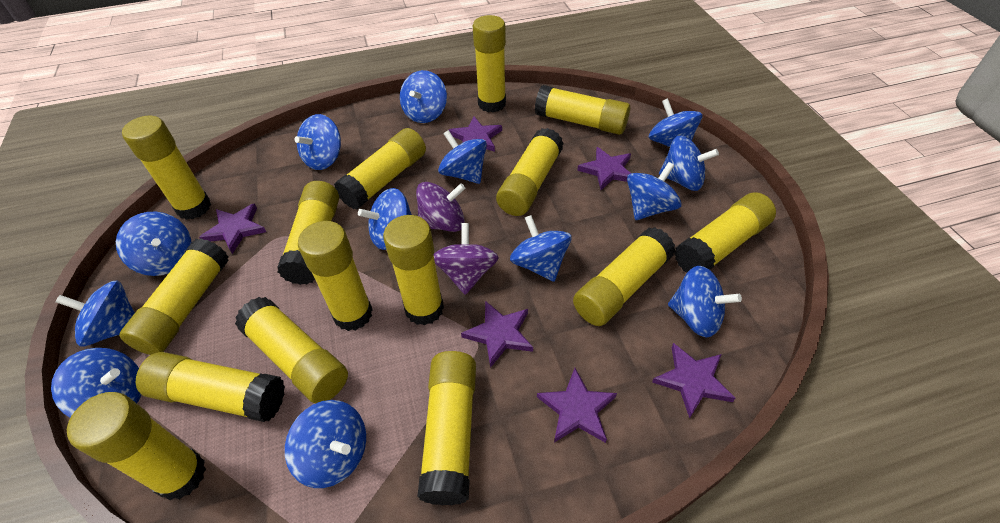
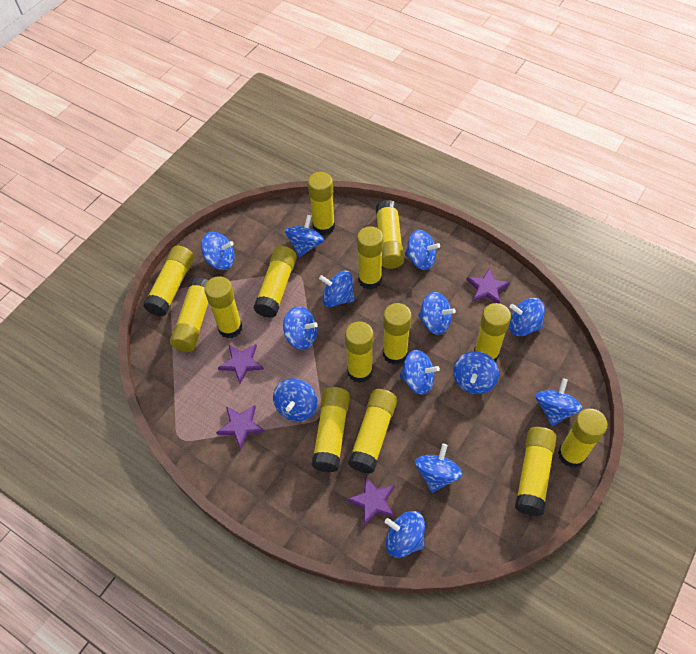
purple spinning top: 2 -> 0
purple star: 6 -> 4
yellow glue stick: 15 -> 14

